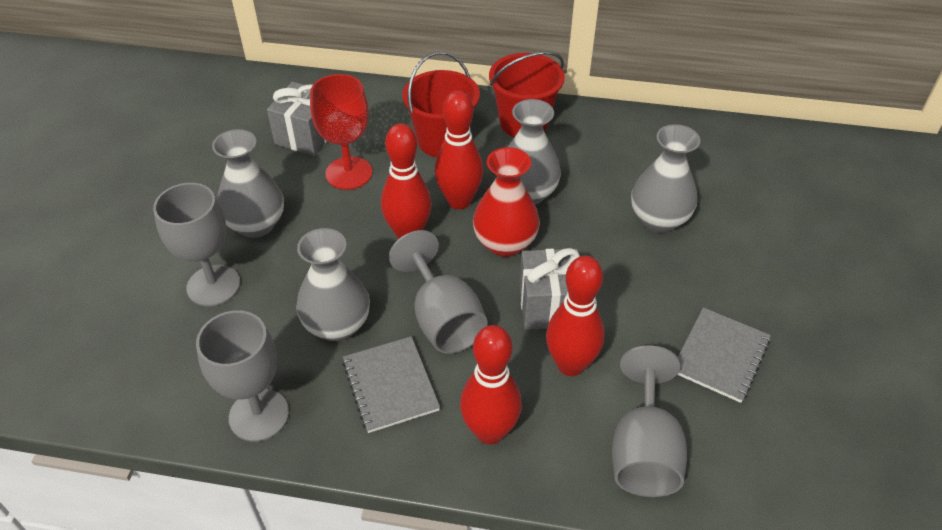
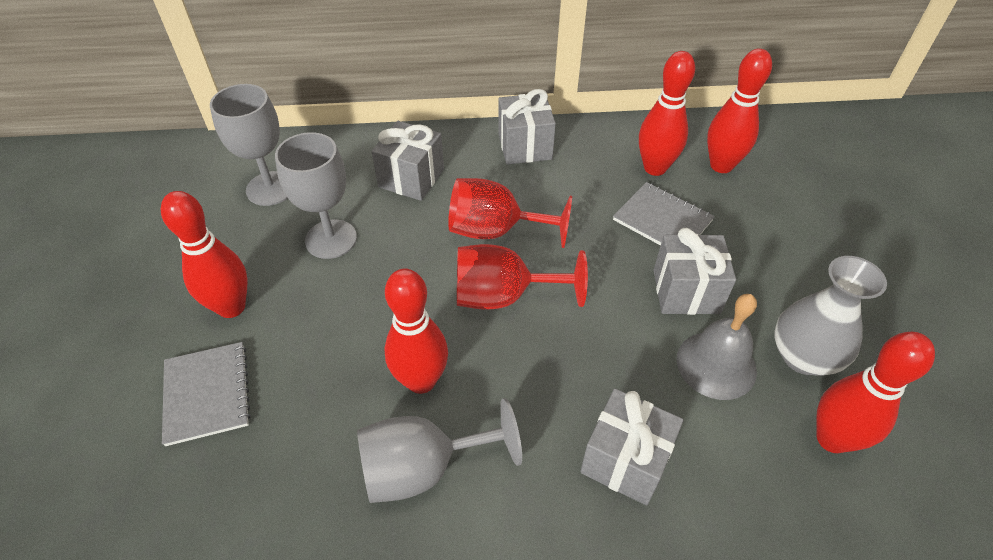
grey bell: 0 -> 1
grey gift: 2 -> 4
grey goblet: 4 -> 3
grey vase: 4 -> 1
red bowling pin: 4 -> 5
red bucket: 2 -> 0
red goblet: 1 -> 2
red vase: 1 -> 0

